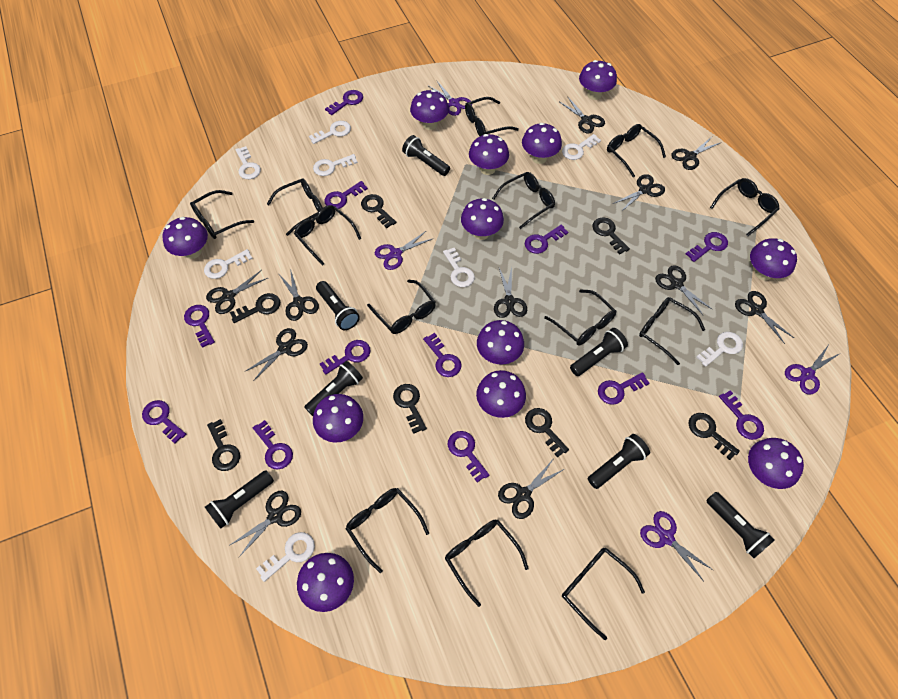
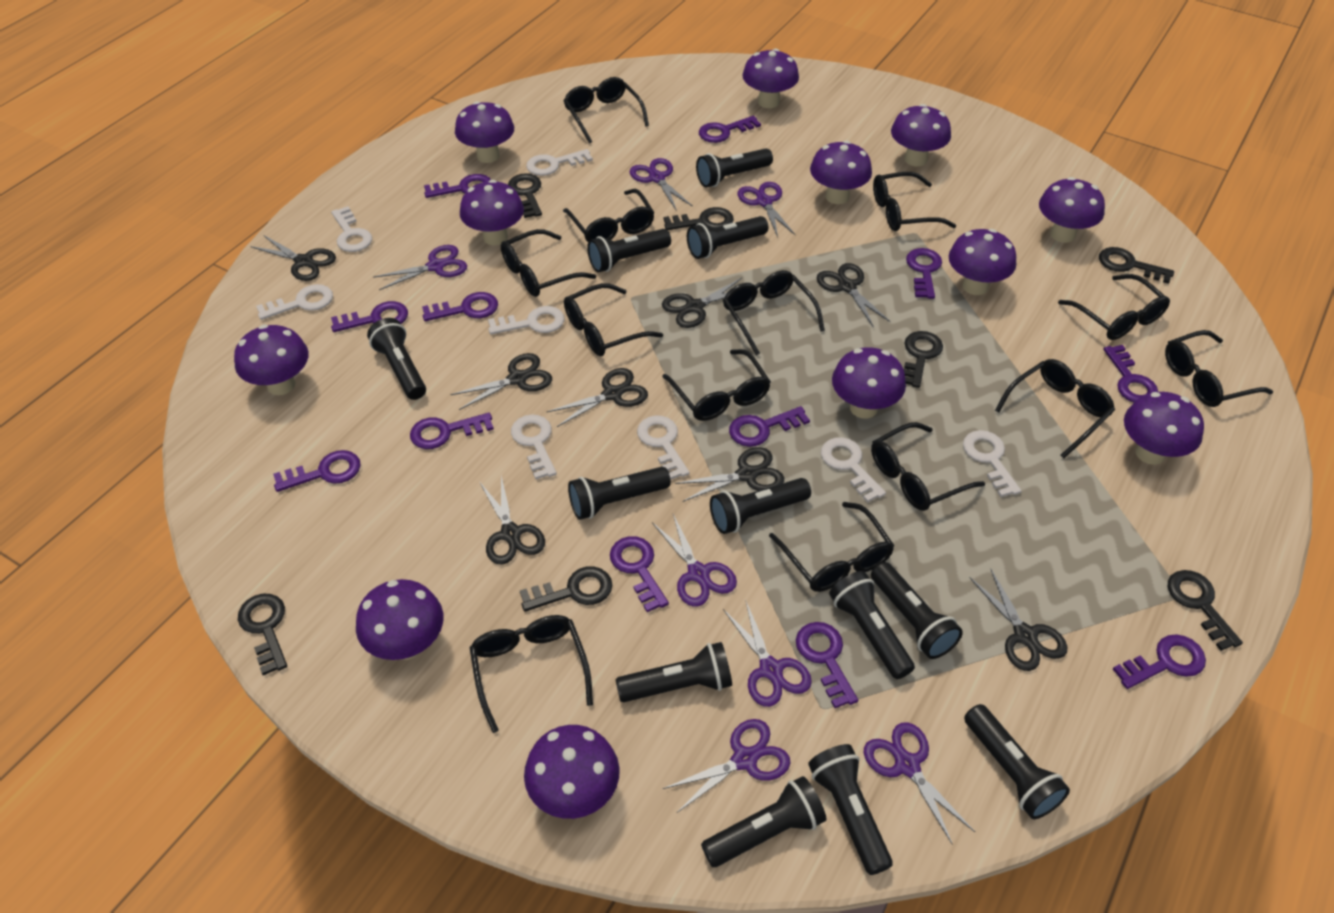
black flashlight: 7 -> 12
black scissors: 11 -> 8
purple scissors: 4 -> 7

